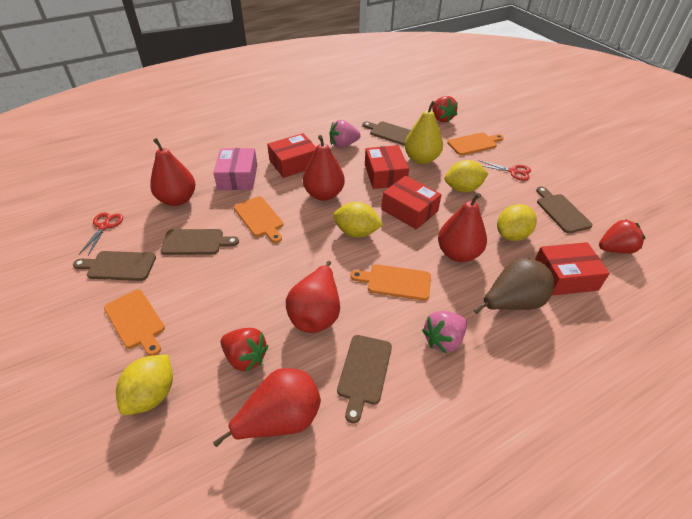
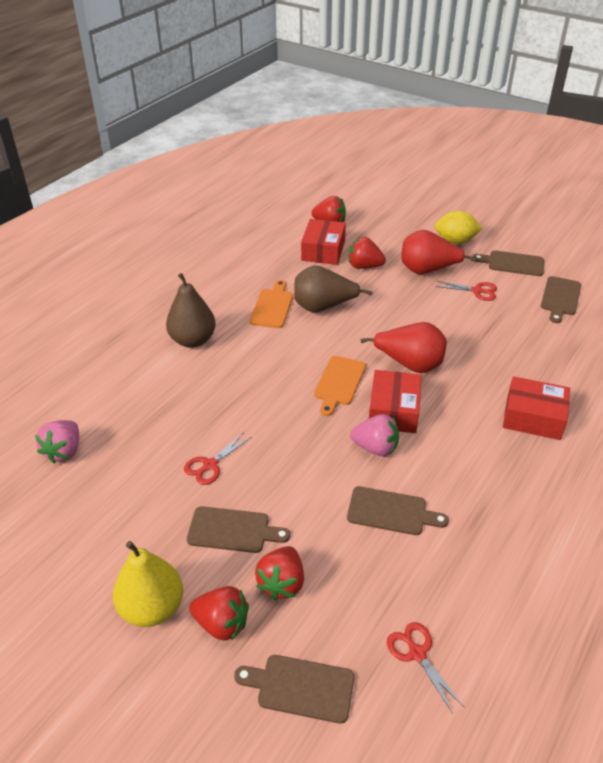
brown pear: 1 -> 2
orange cutting board: 4 -> 2
pink box: 1 -> 0
red box: 4 -> 3
red pear: 5 -> 2
red scissors: 2 -> 3
red strawberry: 3 -> 4
yellow lemon: 4 -> 1

